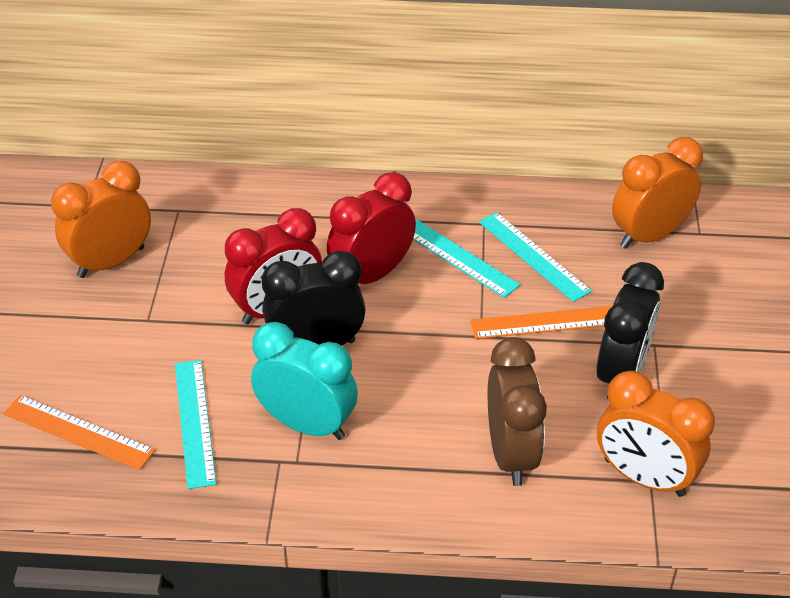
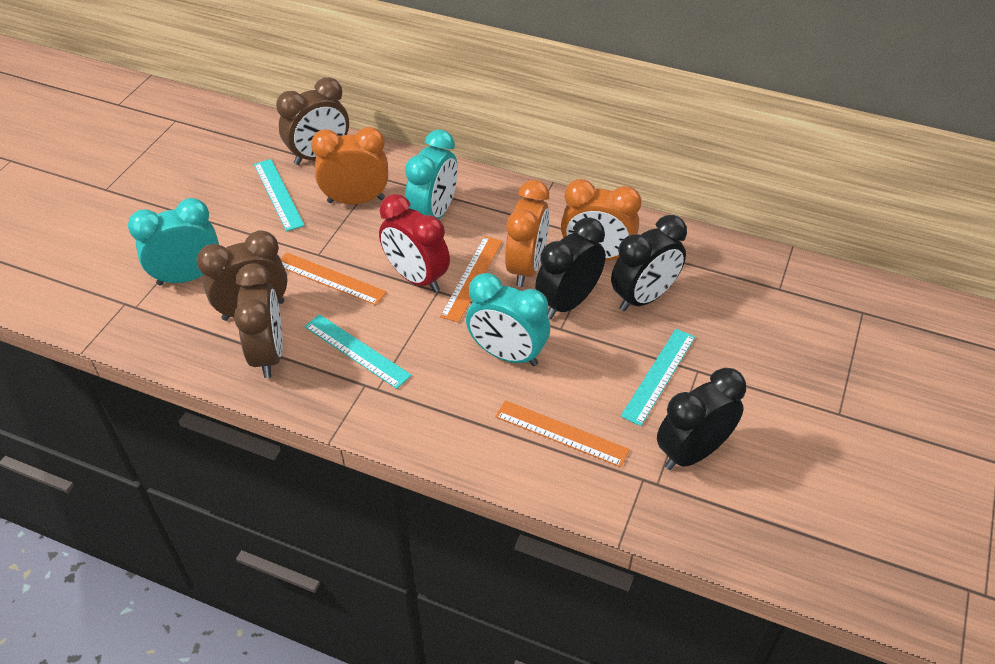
black clock: 2 -> 3
brown clock: 1 -> 3
orange ruler: 2 -> 3
red clock: 2 -> 1
turquoise clock: 1 -> 3

